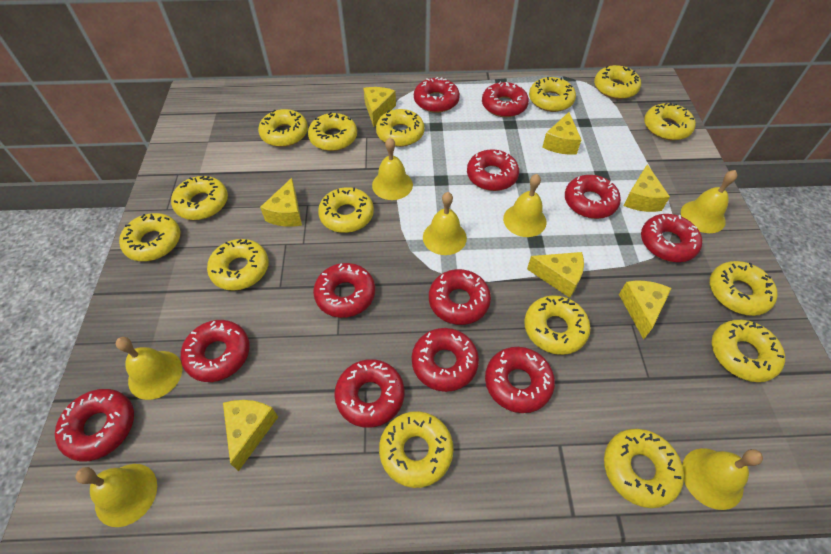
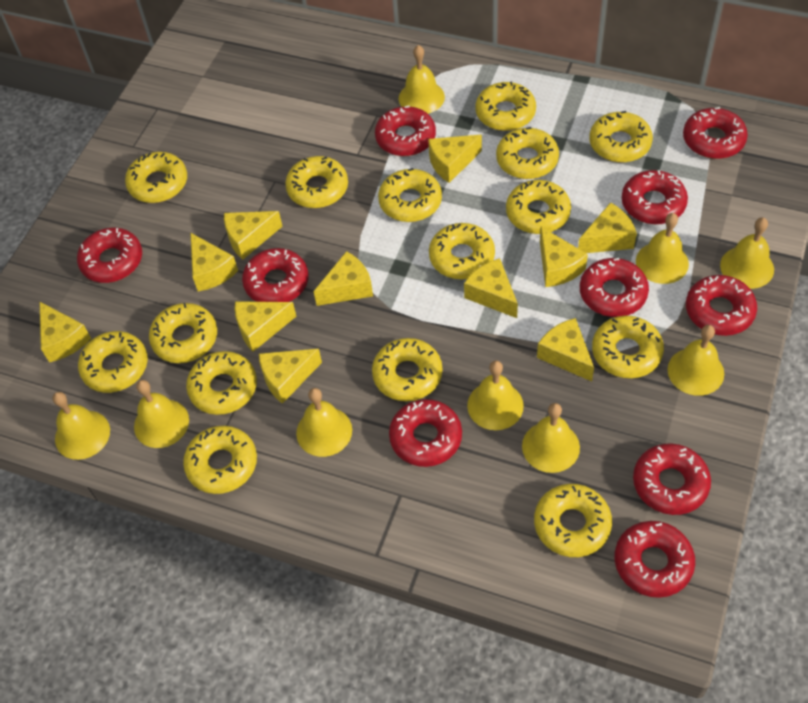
red donut: 12 -> 10
yellow bell: 7 -> 9
yellow cheese: 7 -> 11

